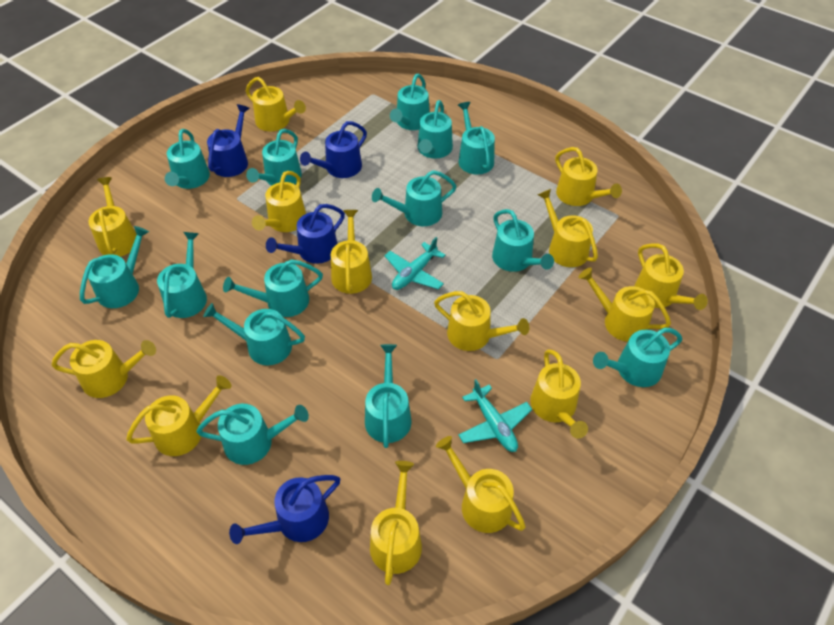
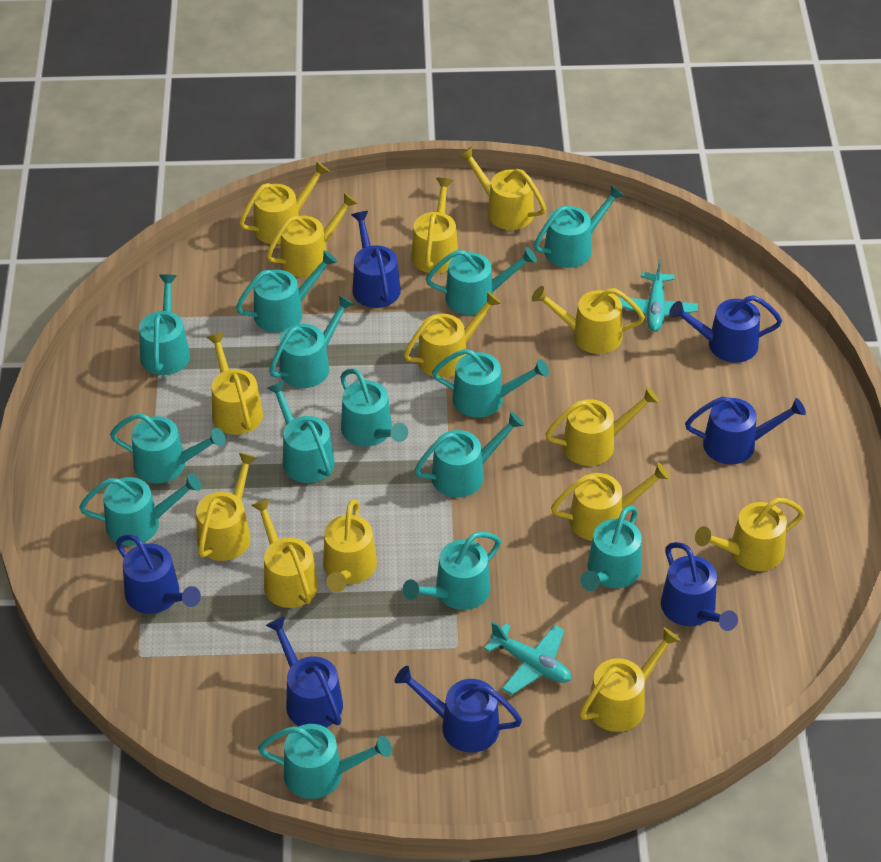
blue watering can: 4 -> 7

